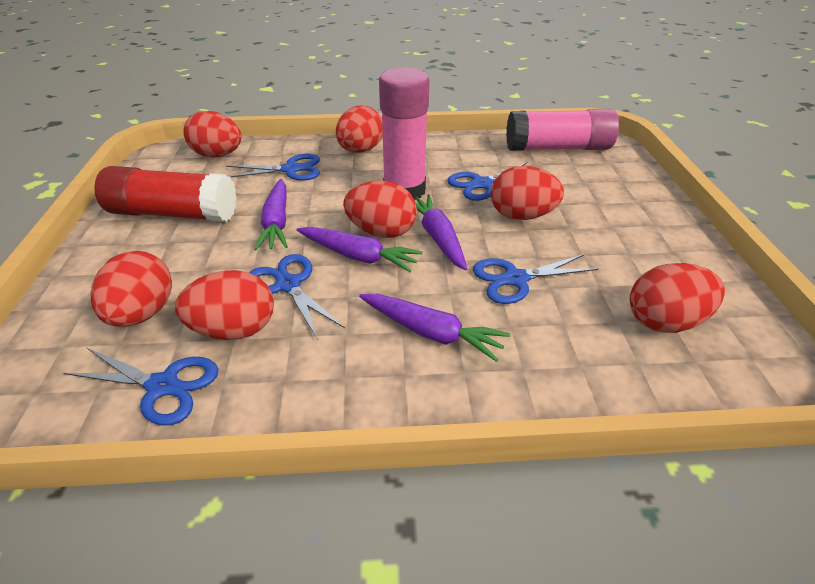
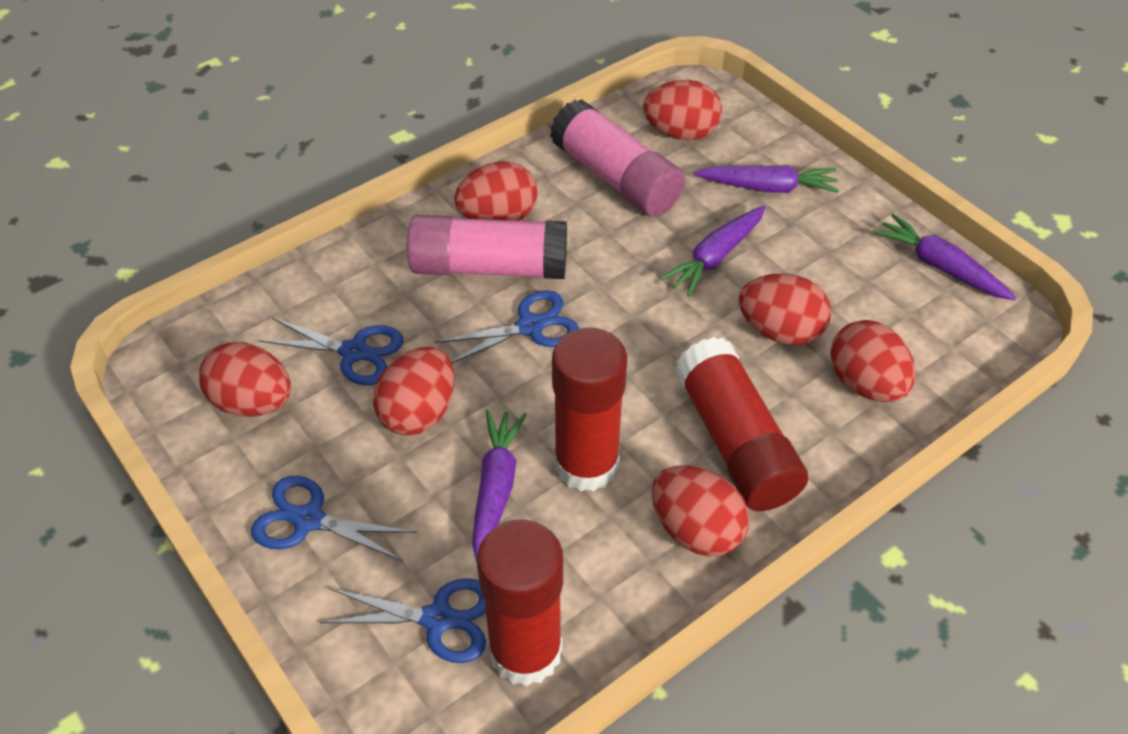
blue scissors: 5 -> 4
red glue stick: 1 -> 3

